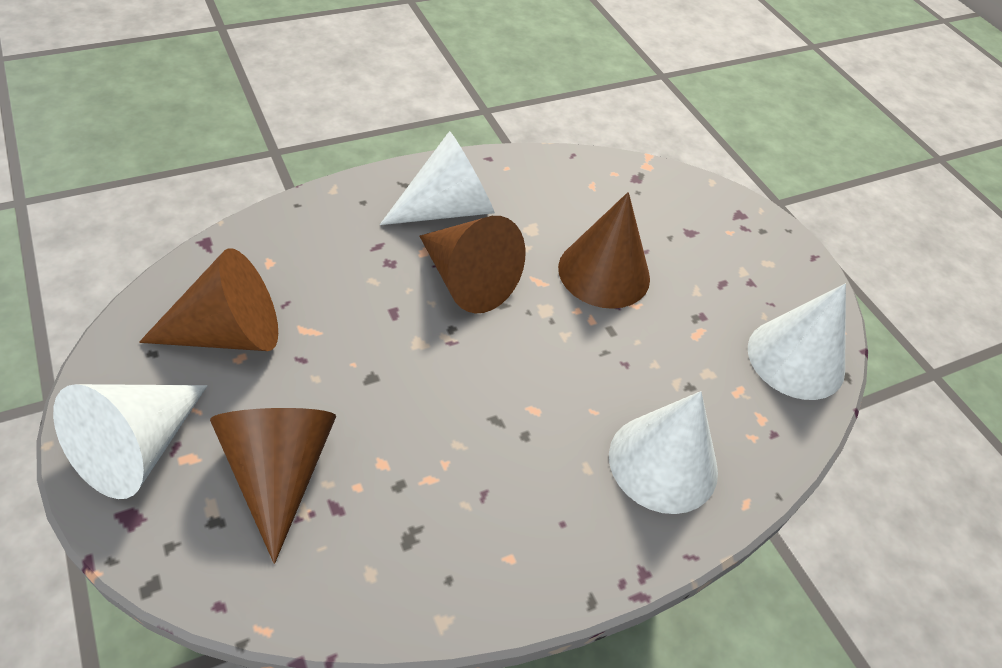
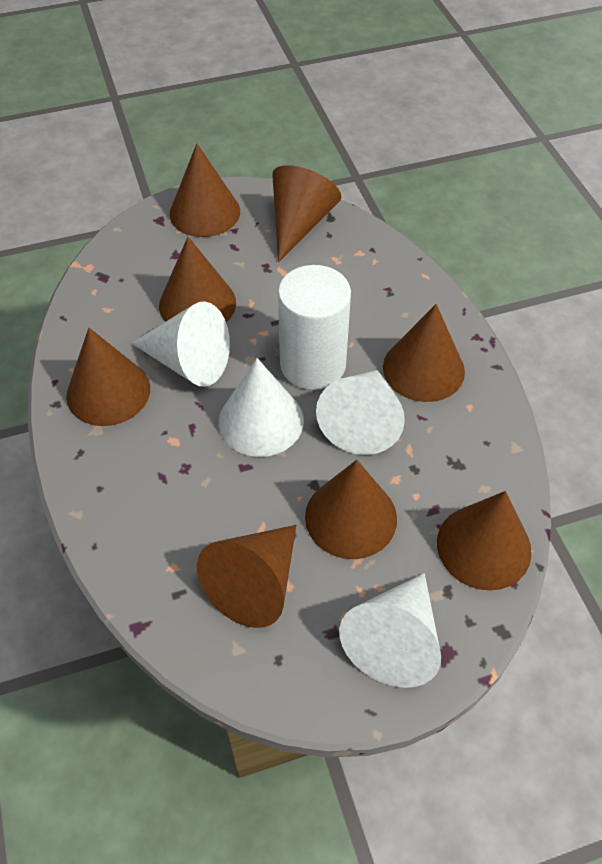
brown cone: 4 -> 8
white cylinder: 0 -> 1

